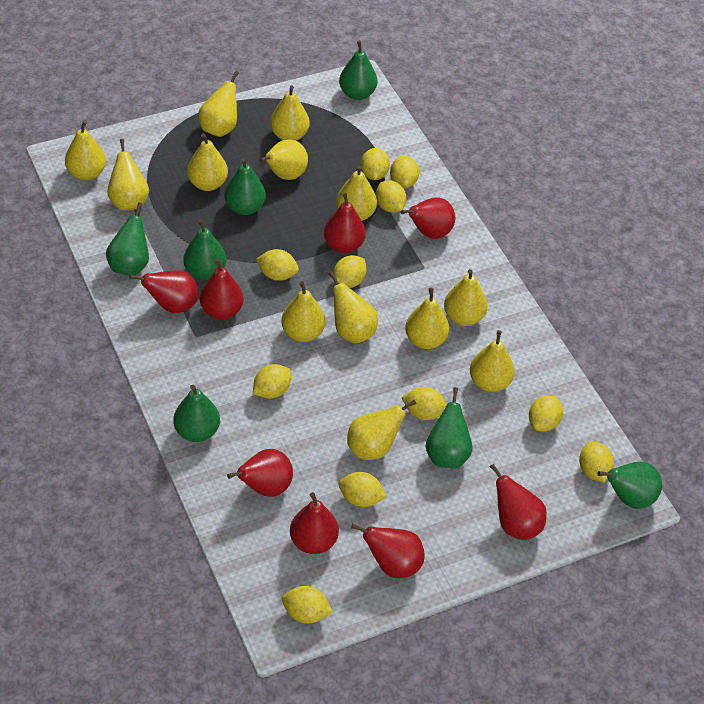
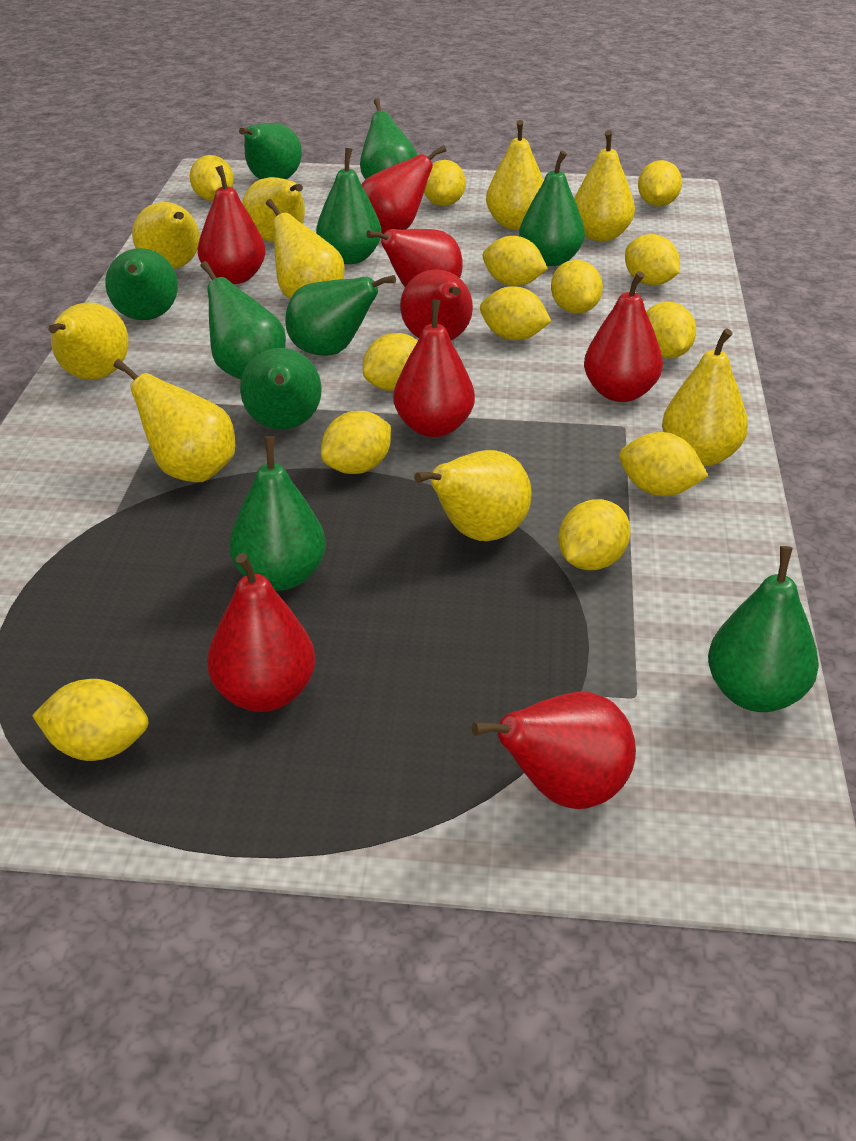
green pear: 7 -> 10
yellow lemon: 11 -> 13
yellow pear: 13 -> 9

